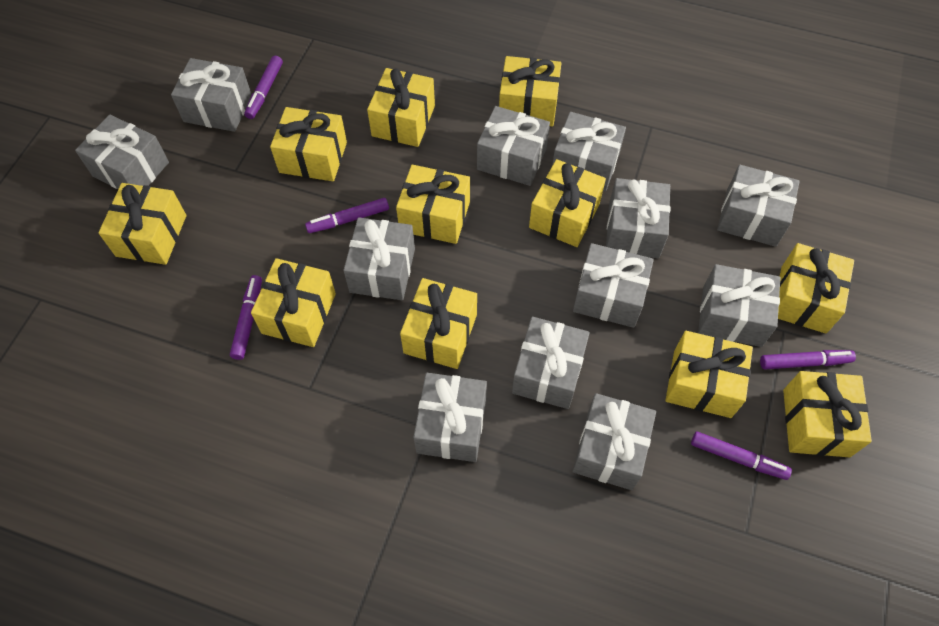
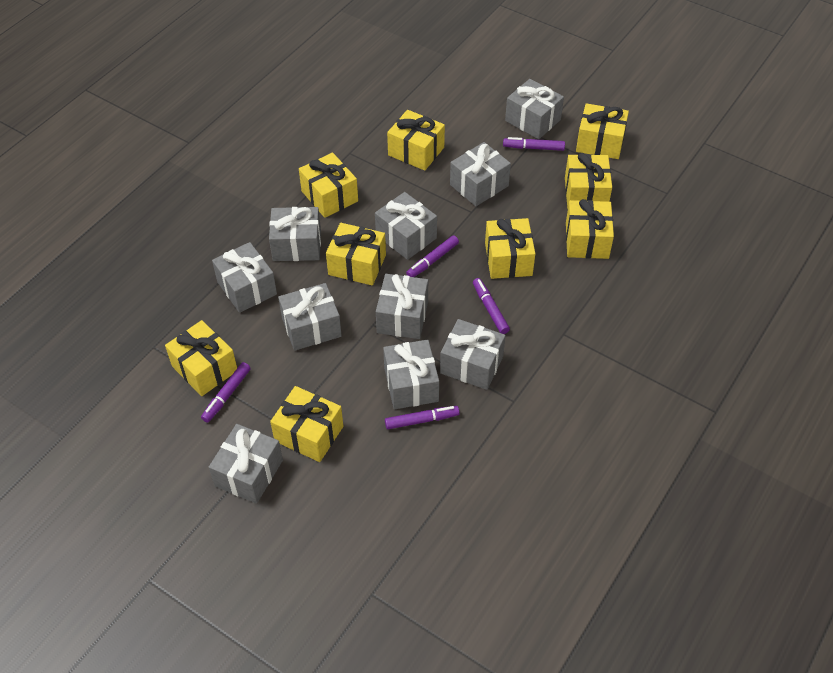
grey gift: 12 -> 10
yellow gift: 11 -> 9

